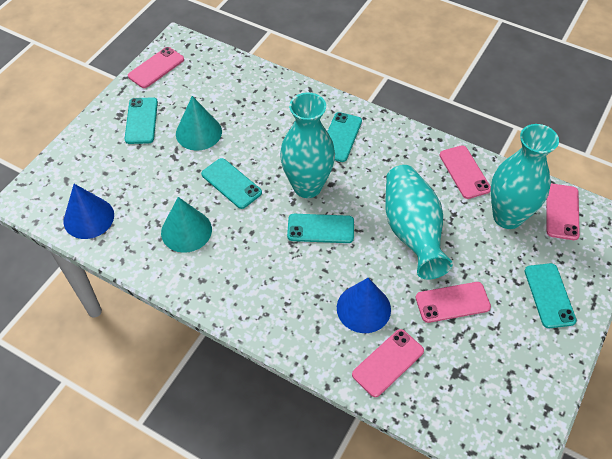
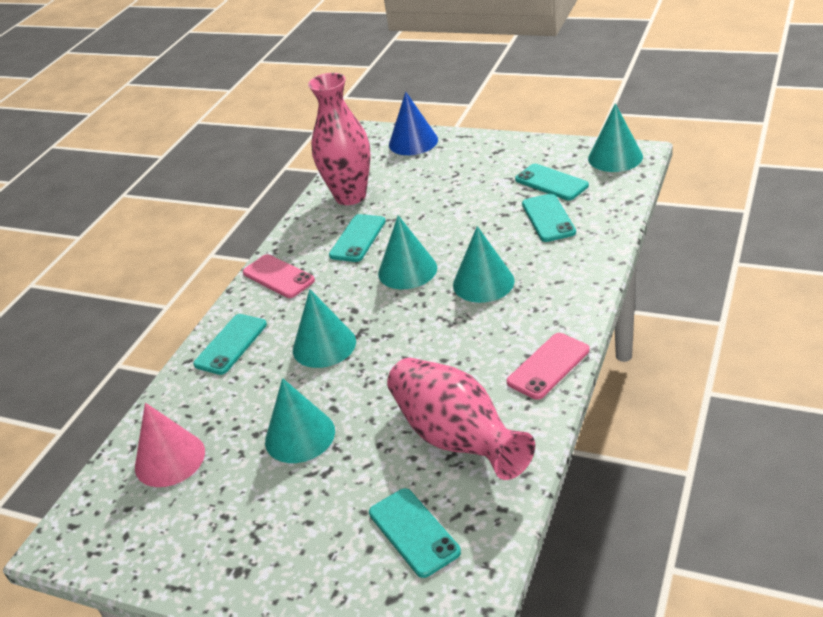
blue cone: 2 -> 1
pink cone: 0 -> 1
pink phone: 5 -> 2
pink vase: 0 -> 2
turquoise cone: 2 -> 5
turquoise vase: 3 -> 0

